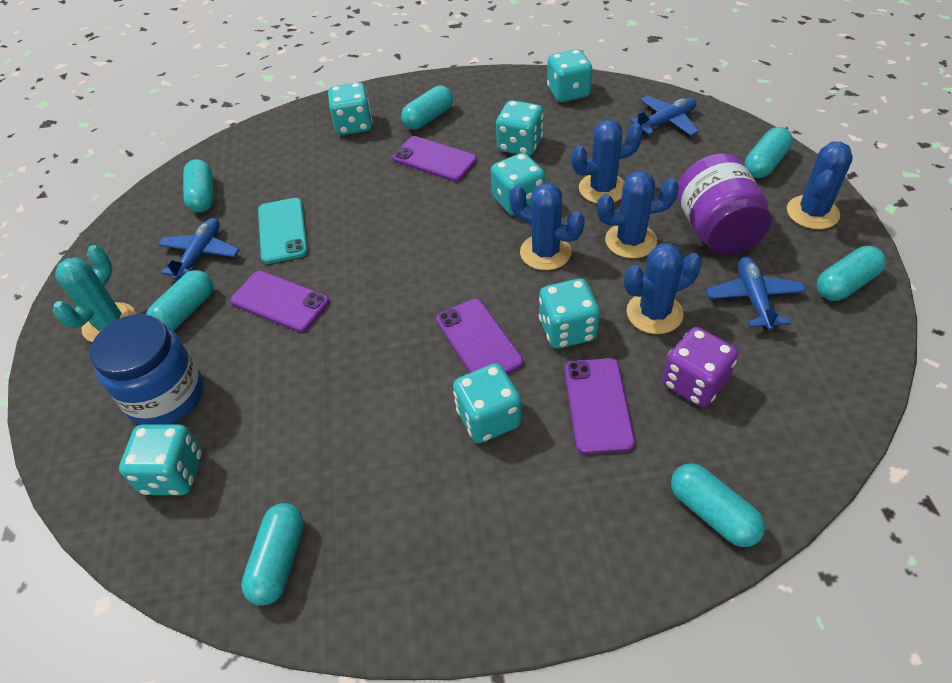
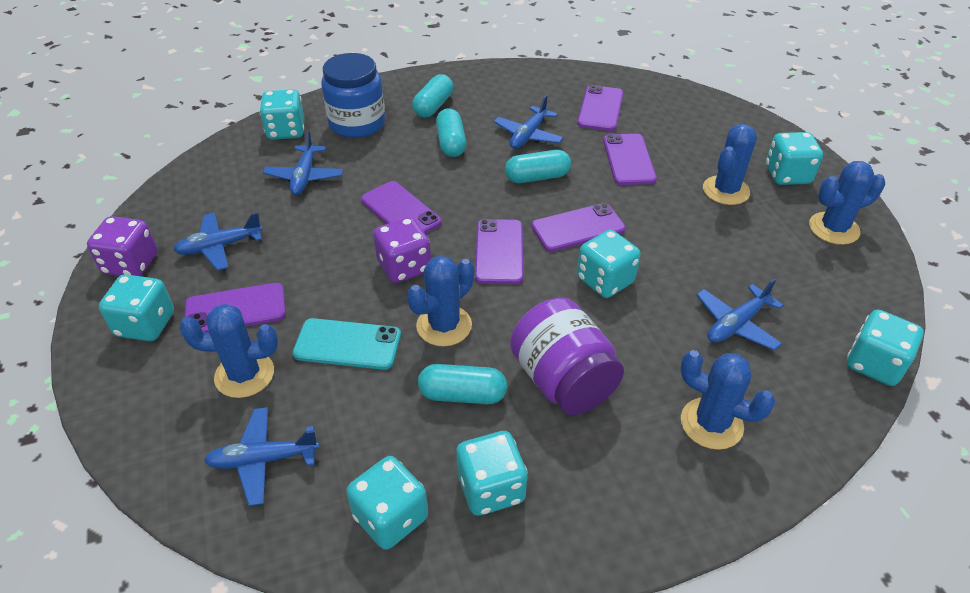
blue plane: 3 -> 5
purple dice: 1 -> 2
purple phone: 4 -> 6
turquoise cactus: 1 -> 0
turquoise capsule: 7 -> 4

